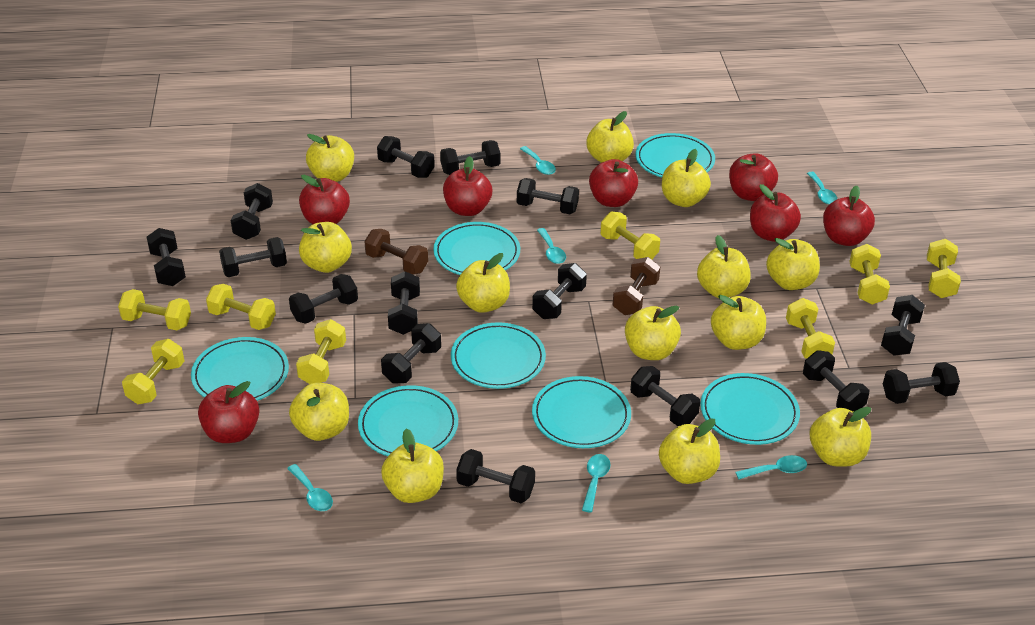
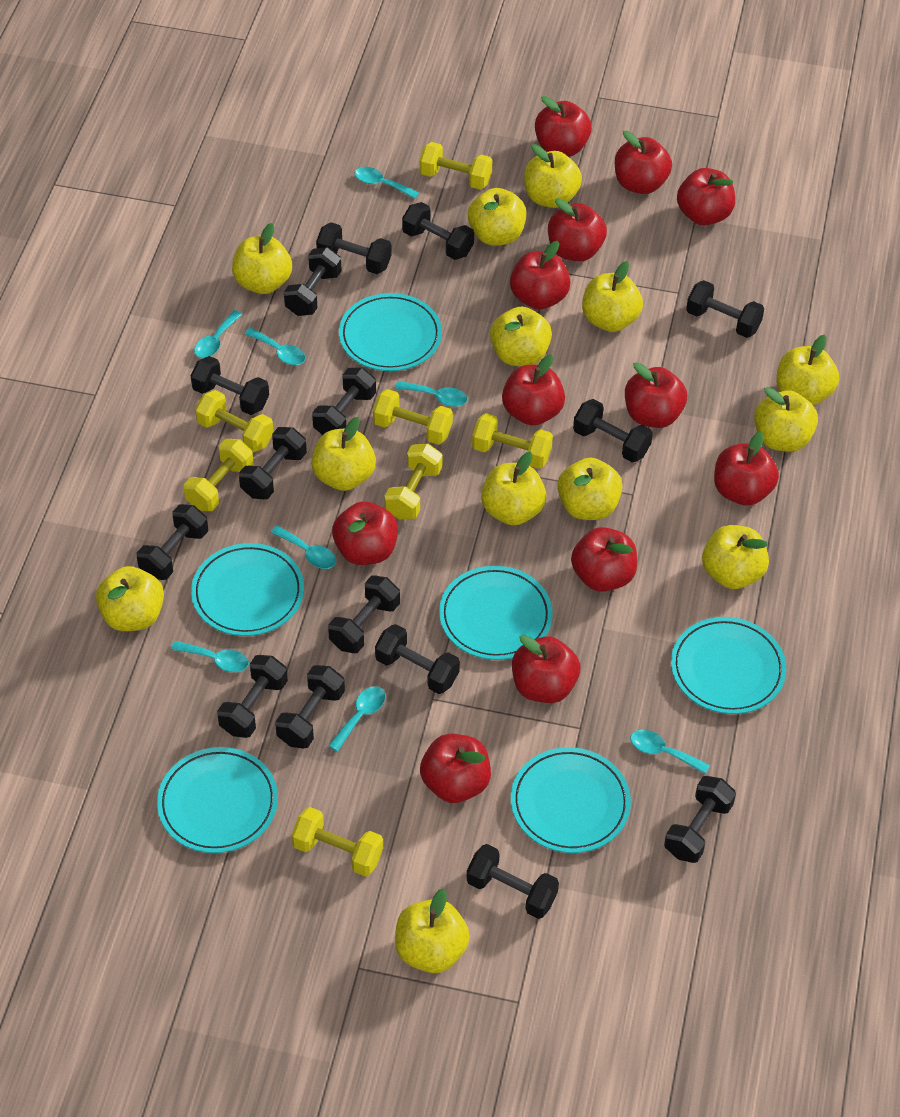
brown dumbbell: 2 -> 0
red apple: 7 -> 12
turquoise plate: 7 -> 6
turquoise spoon: 6 -> 8
yellow dumbbell: 8 -> 7

